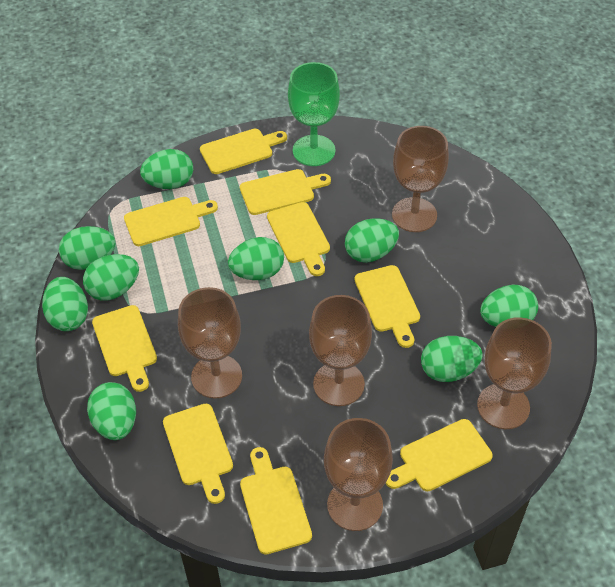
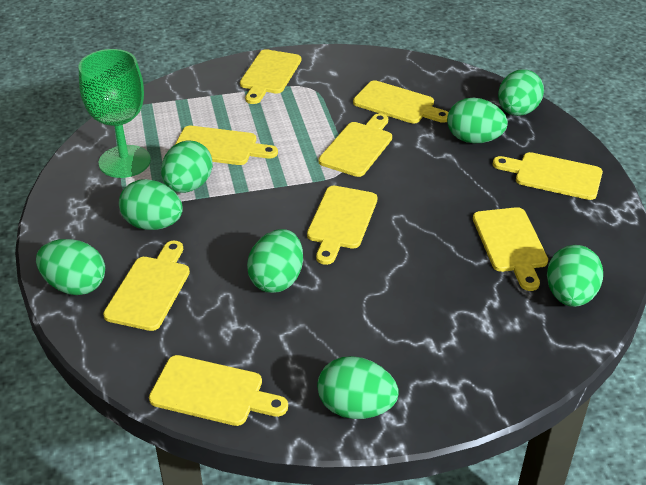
brown goblet: 5 -> 0
green egg: 9 -> 8

